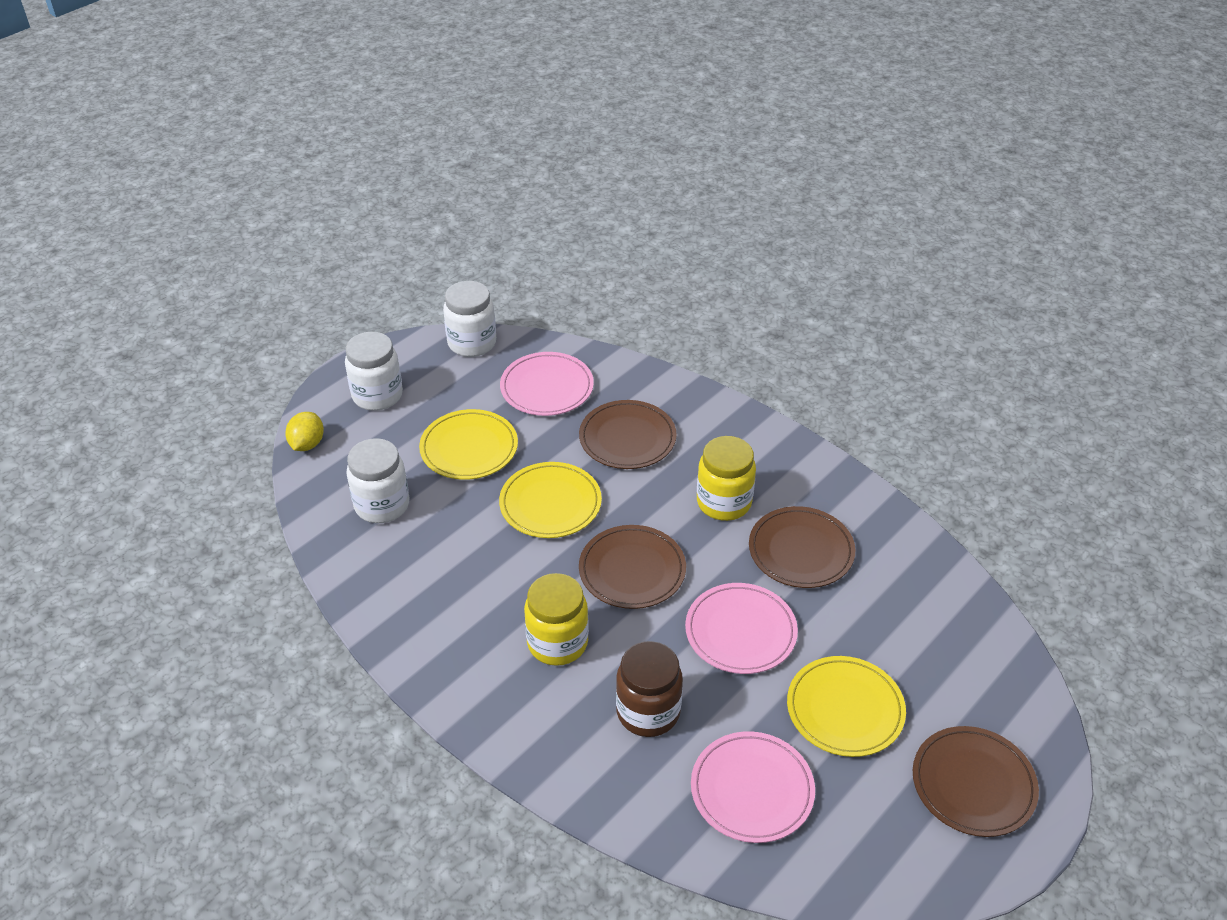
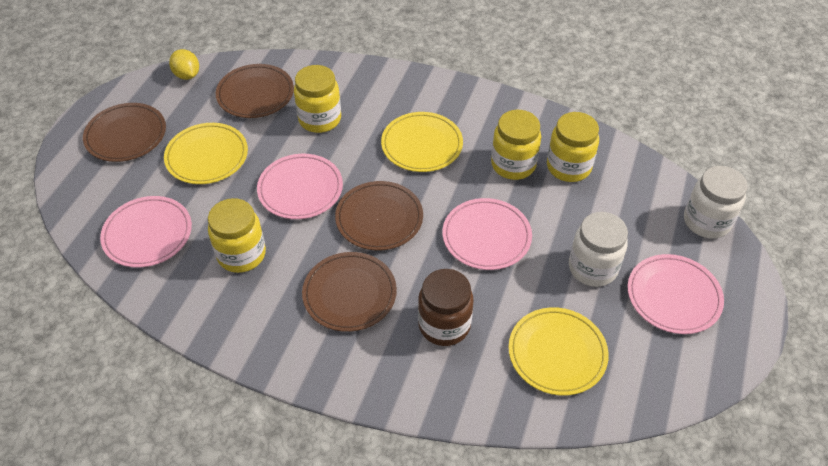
pink plate: 3 -> 4
white jar: 3 -> 2
yellow jar: 2 -> 4

